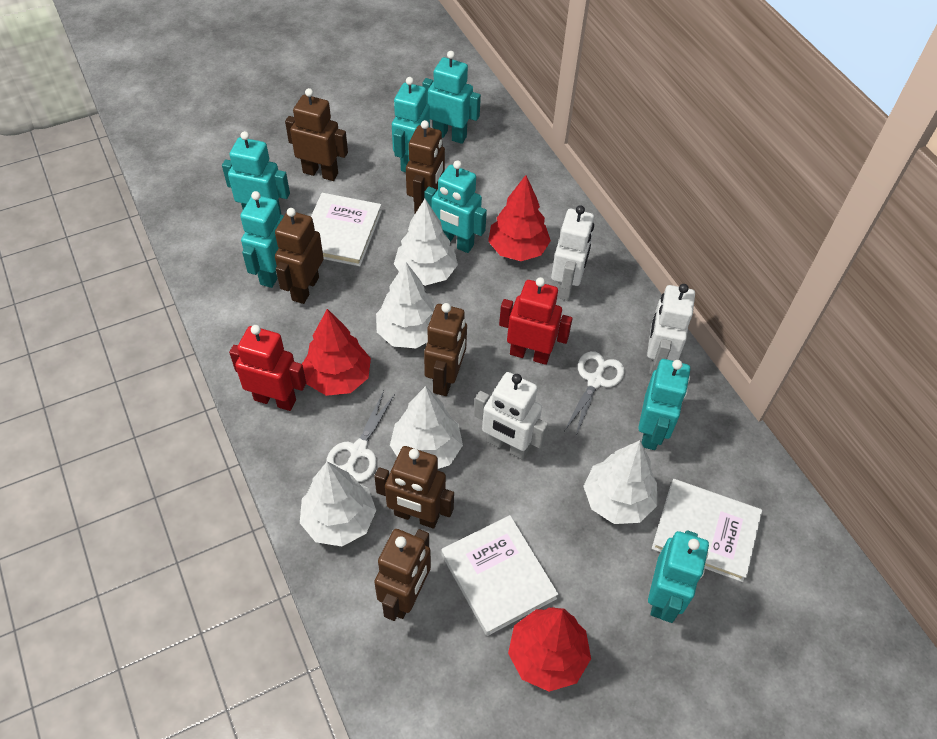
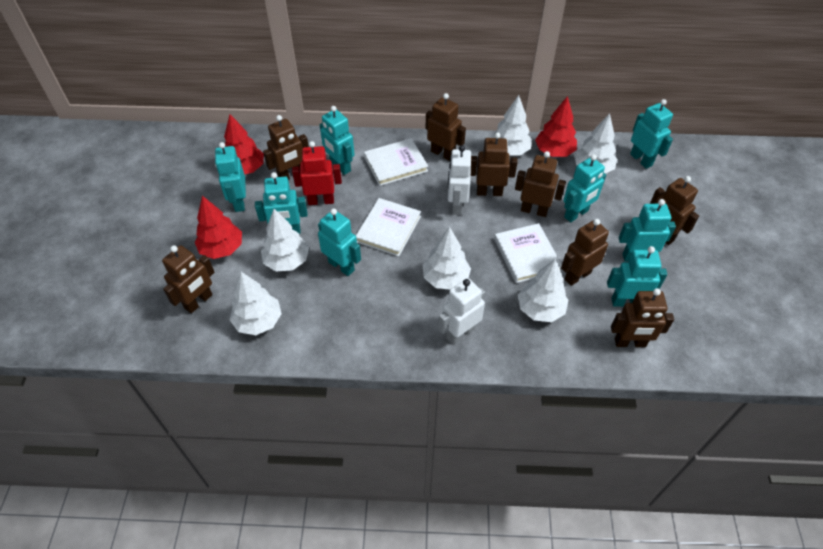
brown robot: 6 -> 8
red robot: 2 -> 1
turquoise robot: 7 -> 8
white robot: 3 -> 2
white scissors: 2 -> 0
white tree: 5 -> 6

